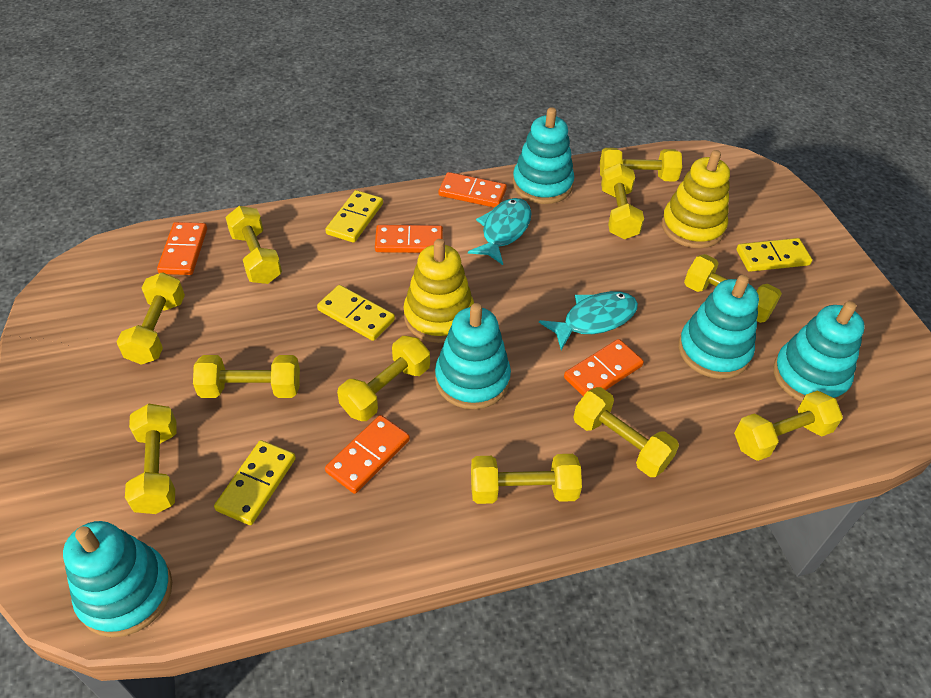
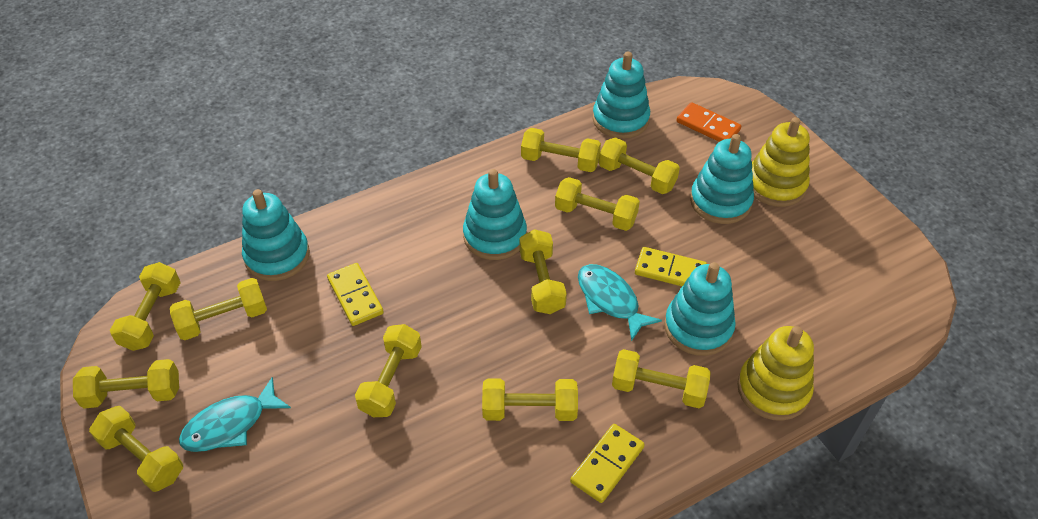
orange domino: 5 -> 1
yellow domino: 4 -> 3

